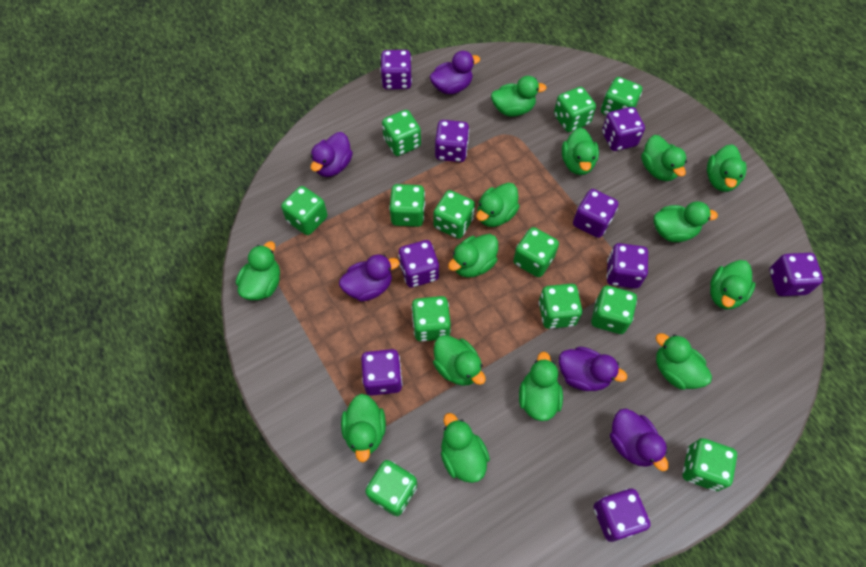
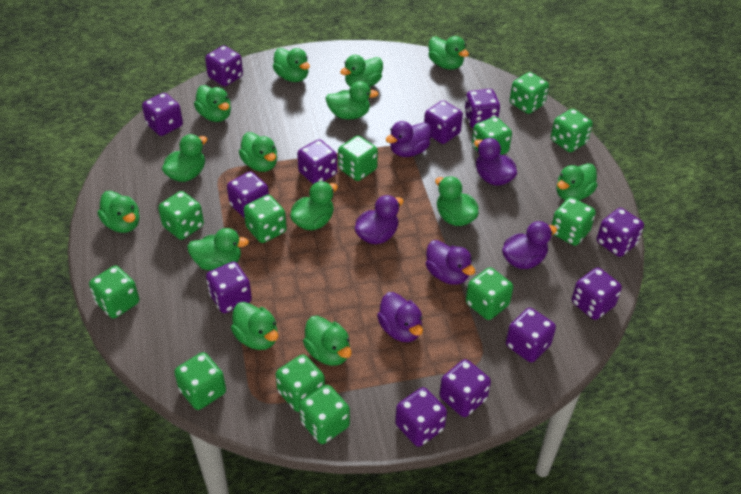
purple dice: 9 -> 12
purple duck: 5 -> 6

